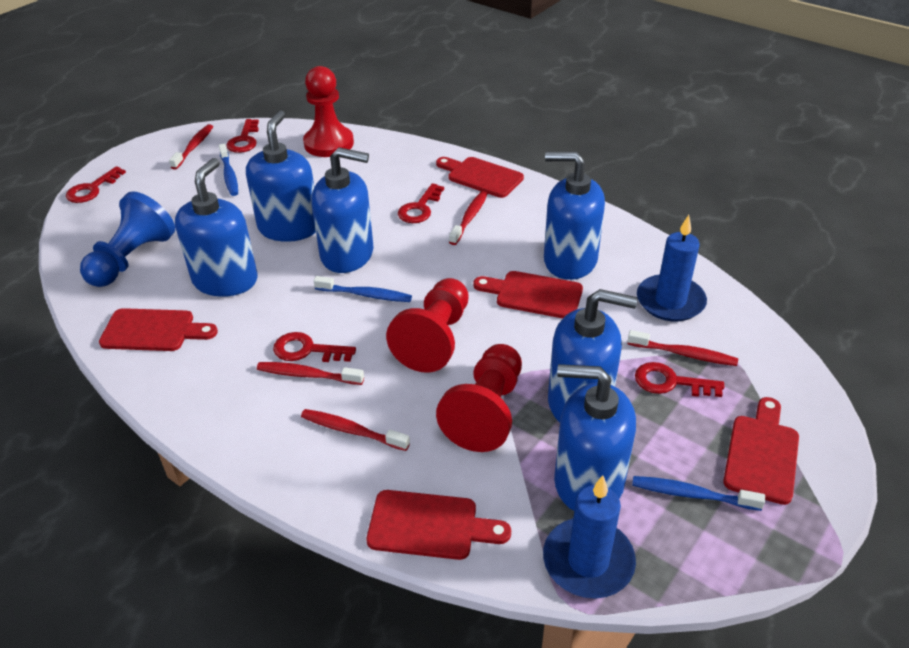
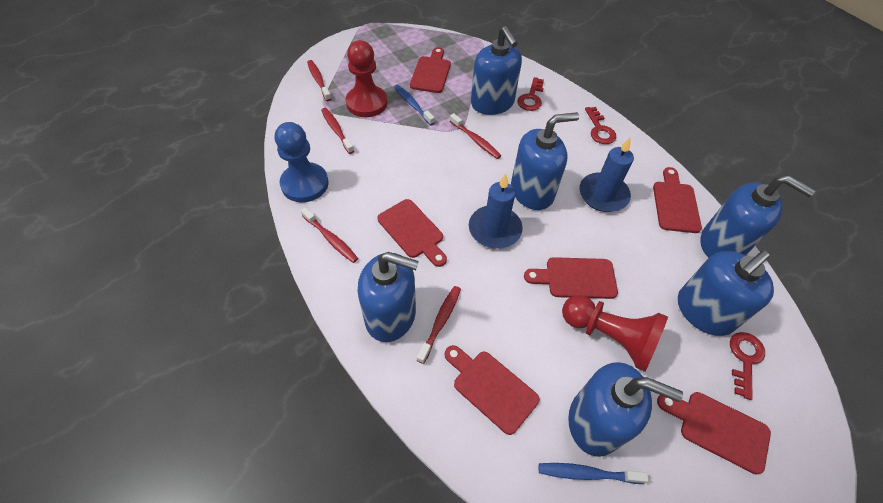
blue toothbrush: 3 -> 2
red cutting board: 5 -> 6
red key: 5 -> 3
red pawn: 3 -> 2

